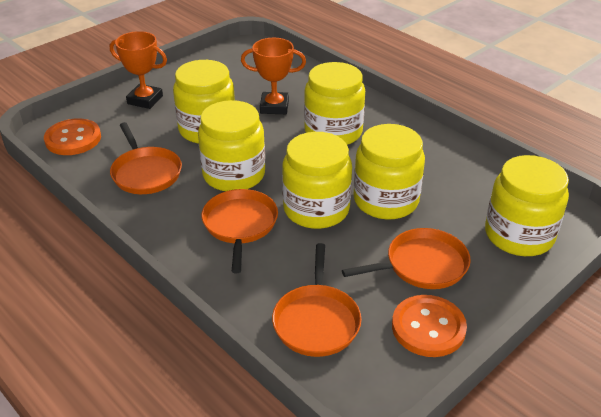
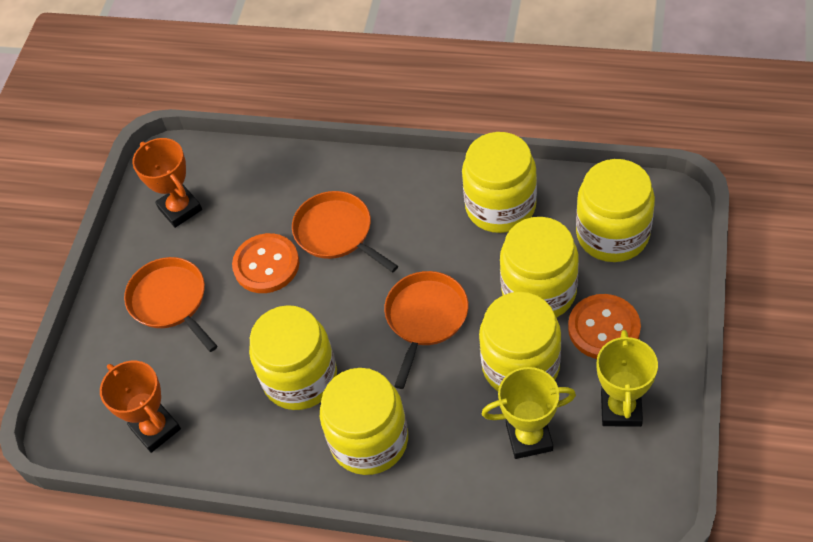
orange pan: 4 -> 3
yellow trophy: 0 -> 2

